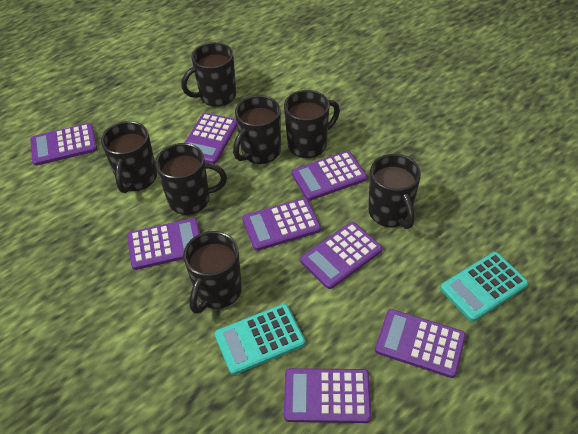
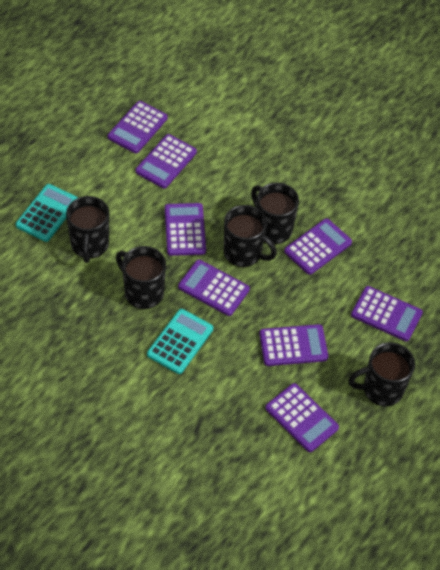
black mug: 7 -> 5

